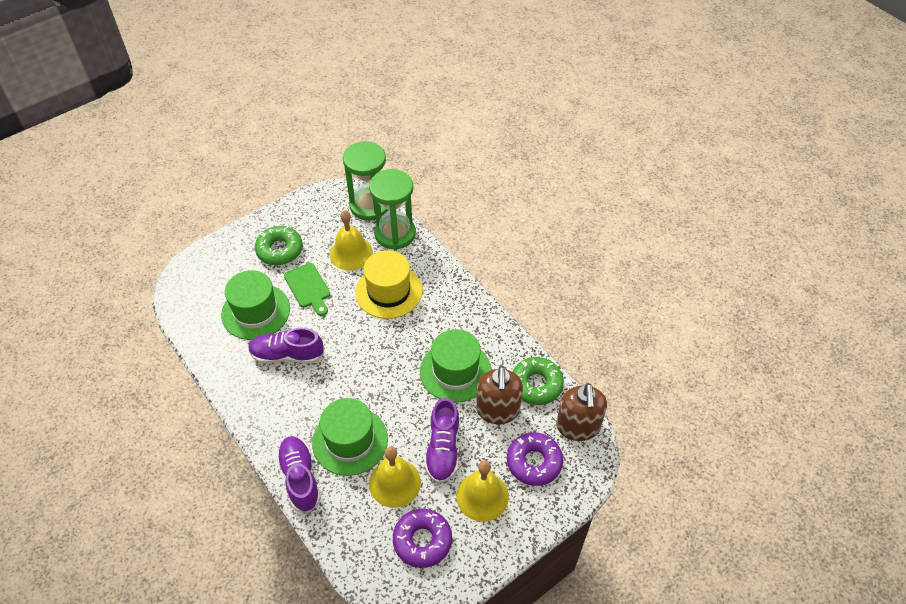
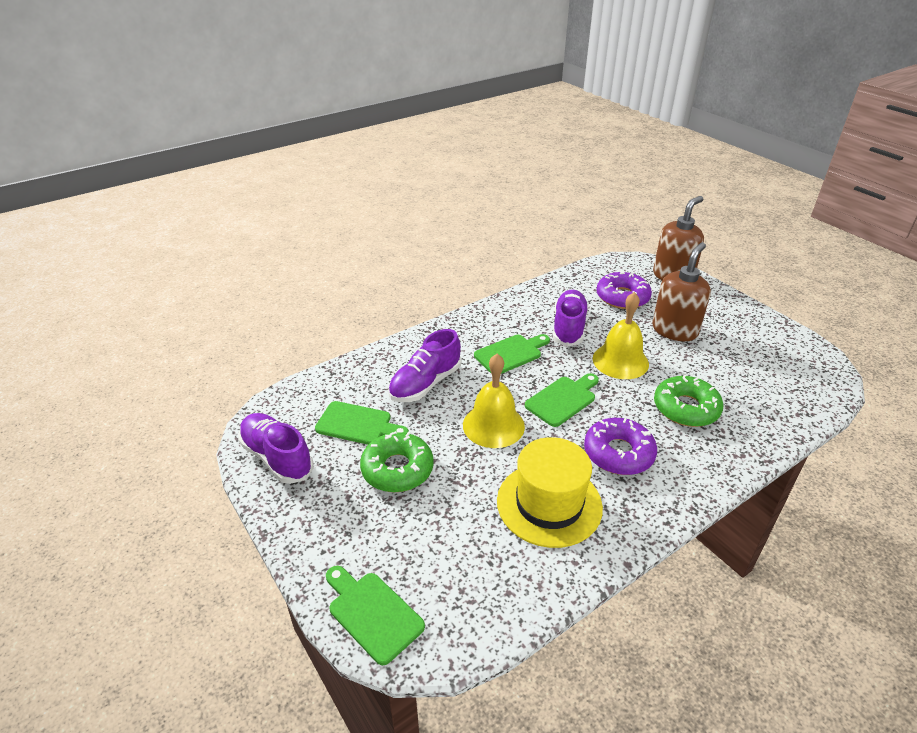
green cutting board: 1 -> 4
green hat: 3 -> 0
green hourglass: 2 -> 0
yellow bell: 3 -> 2

